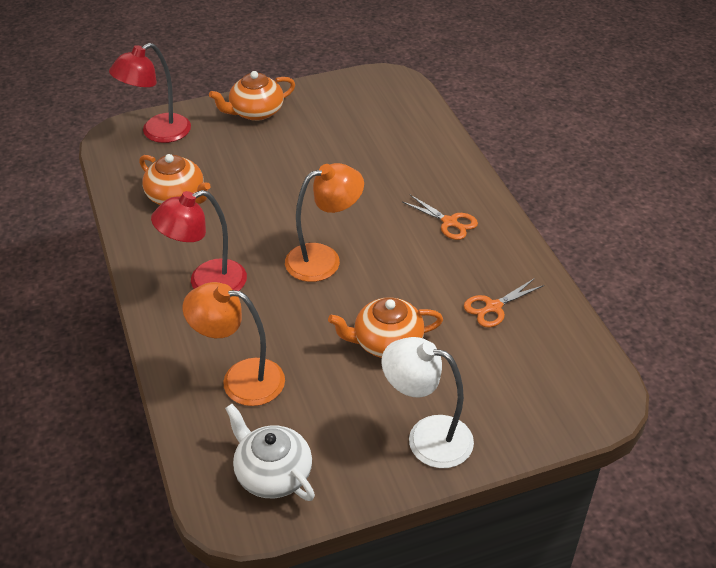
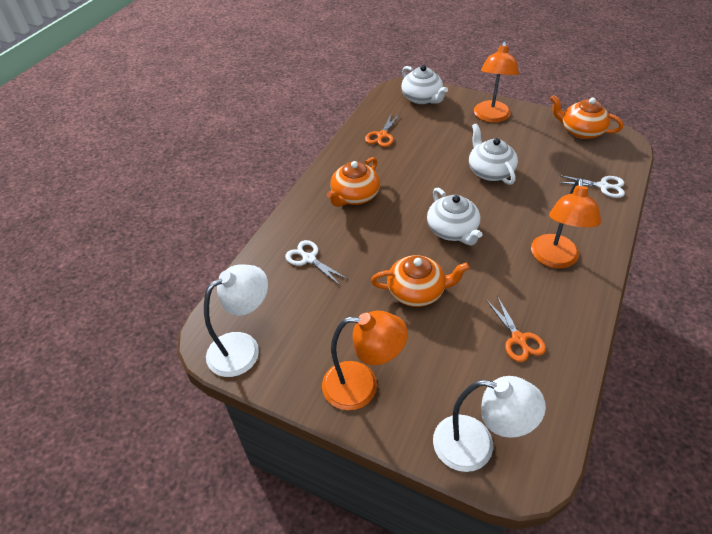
orange lamp: 2 -> 3
red lamp: 2 -> 0
white lamp: 1 -> 2
white scissors: 0 -> 2
white teapot: 1 -> 3

